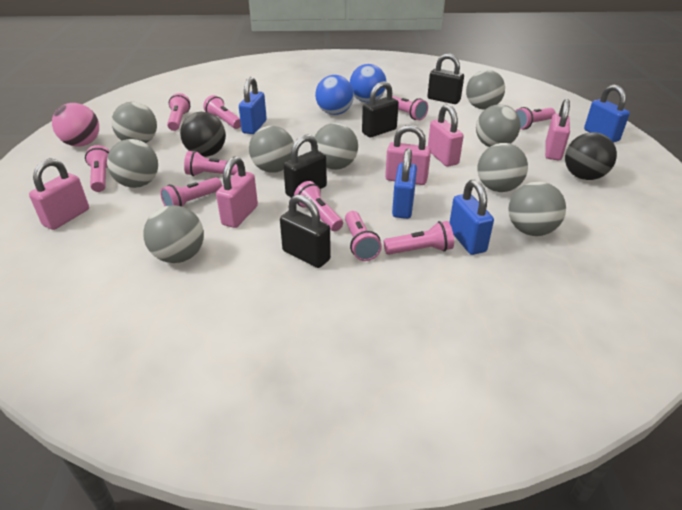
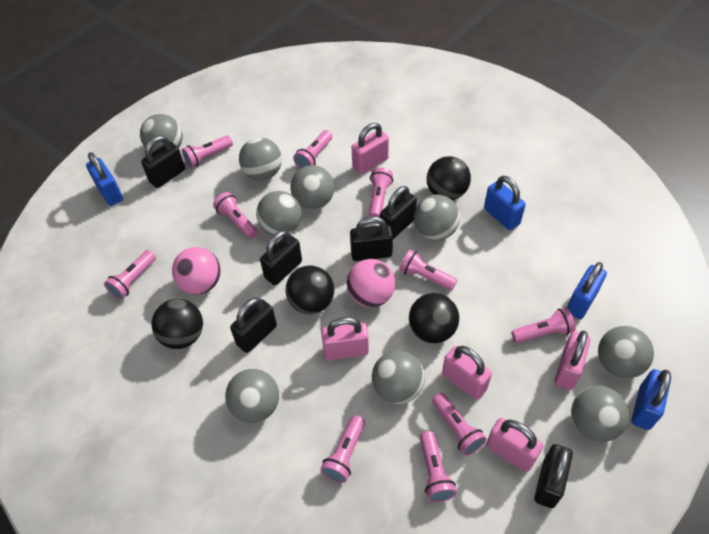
black ball: 2 -> 4
black padlock: 4 -> 6
blue ball: 2 -> 0
pink ball: 1 -> 2

